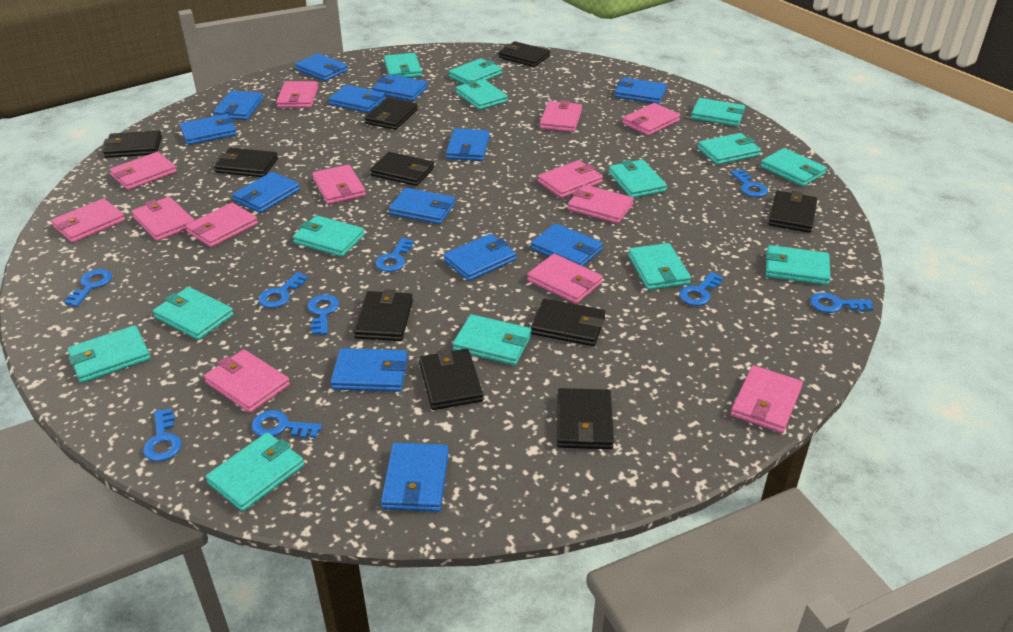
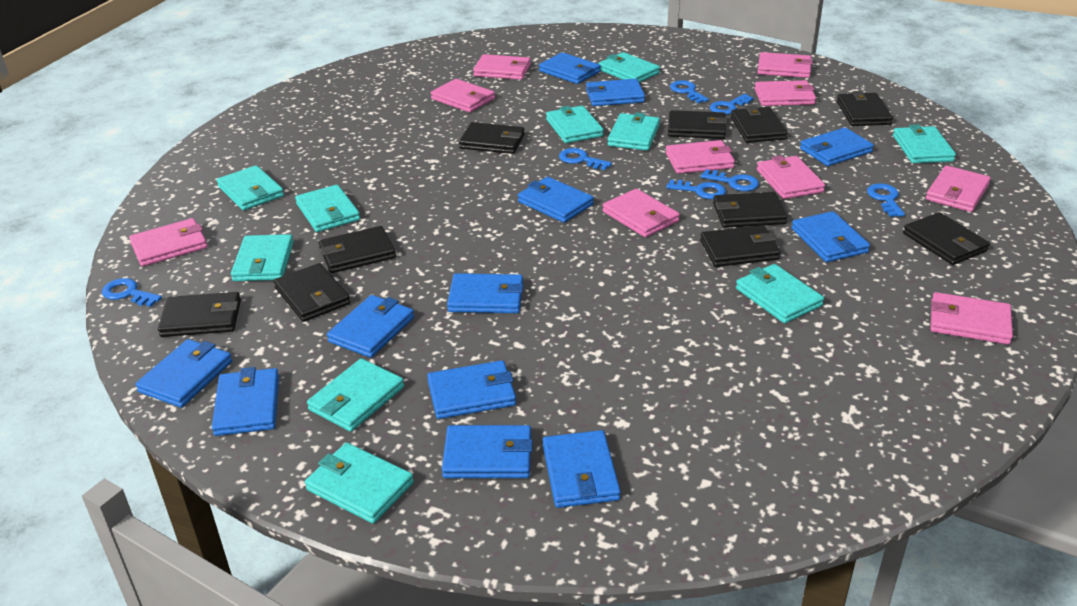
blue key: 9 -> 7
blue wallet: 13 -> 12
pink wallet: 13 -> 10
turquoise wallet: 14 -> 10

